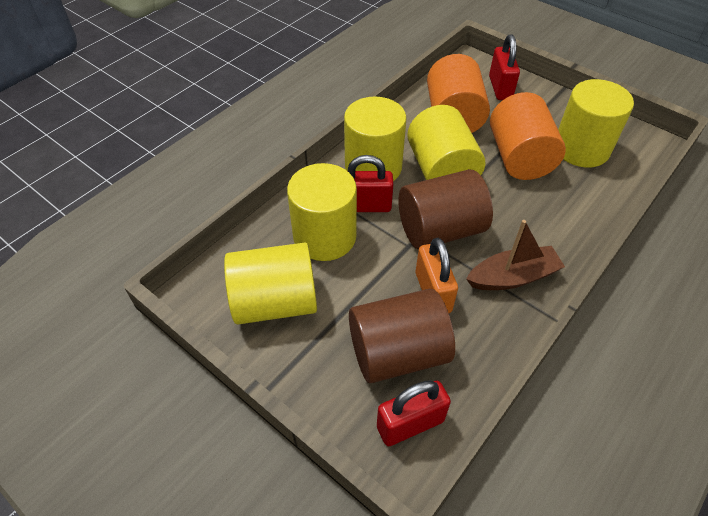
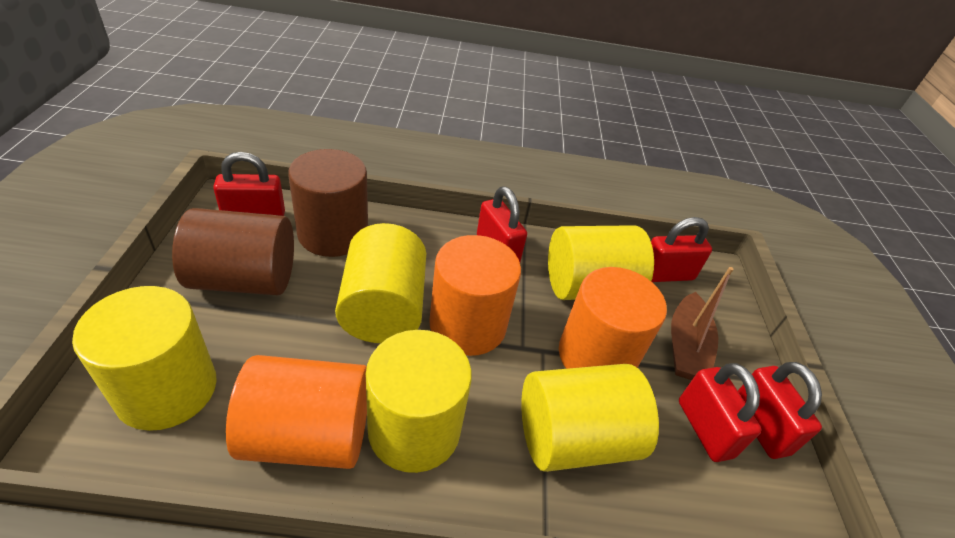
orange cylinder: 2 -> 3
orange padlock: 1 -> 0
red padlock: 3 -> 5

